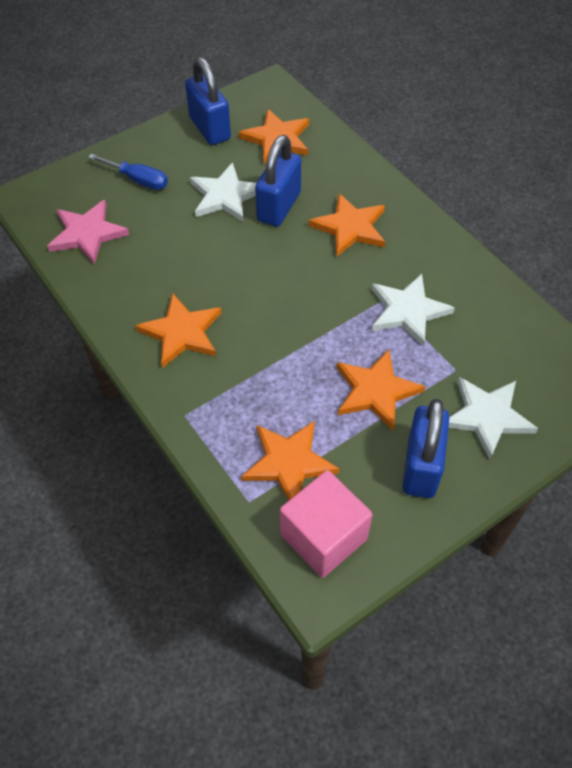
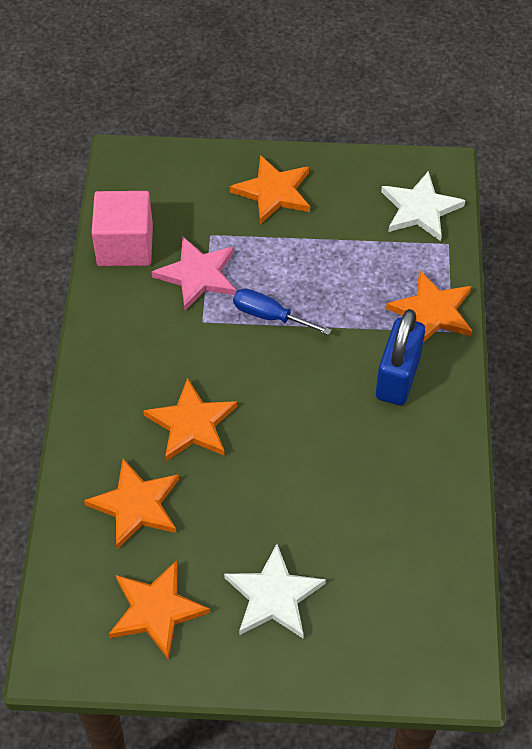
blue padlock: 3 -> 1
white star: 3 -> 2

